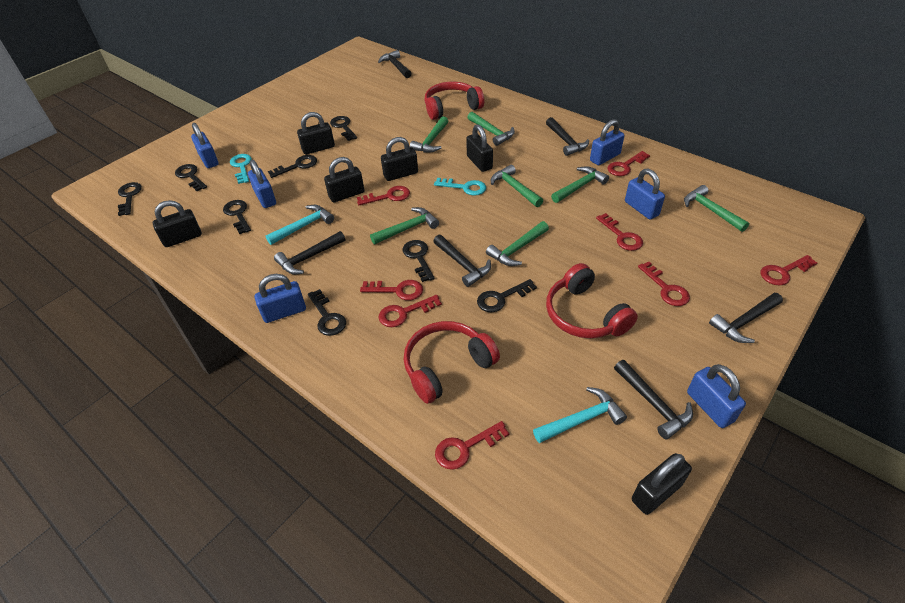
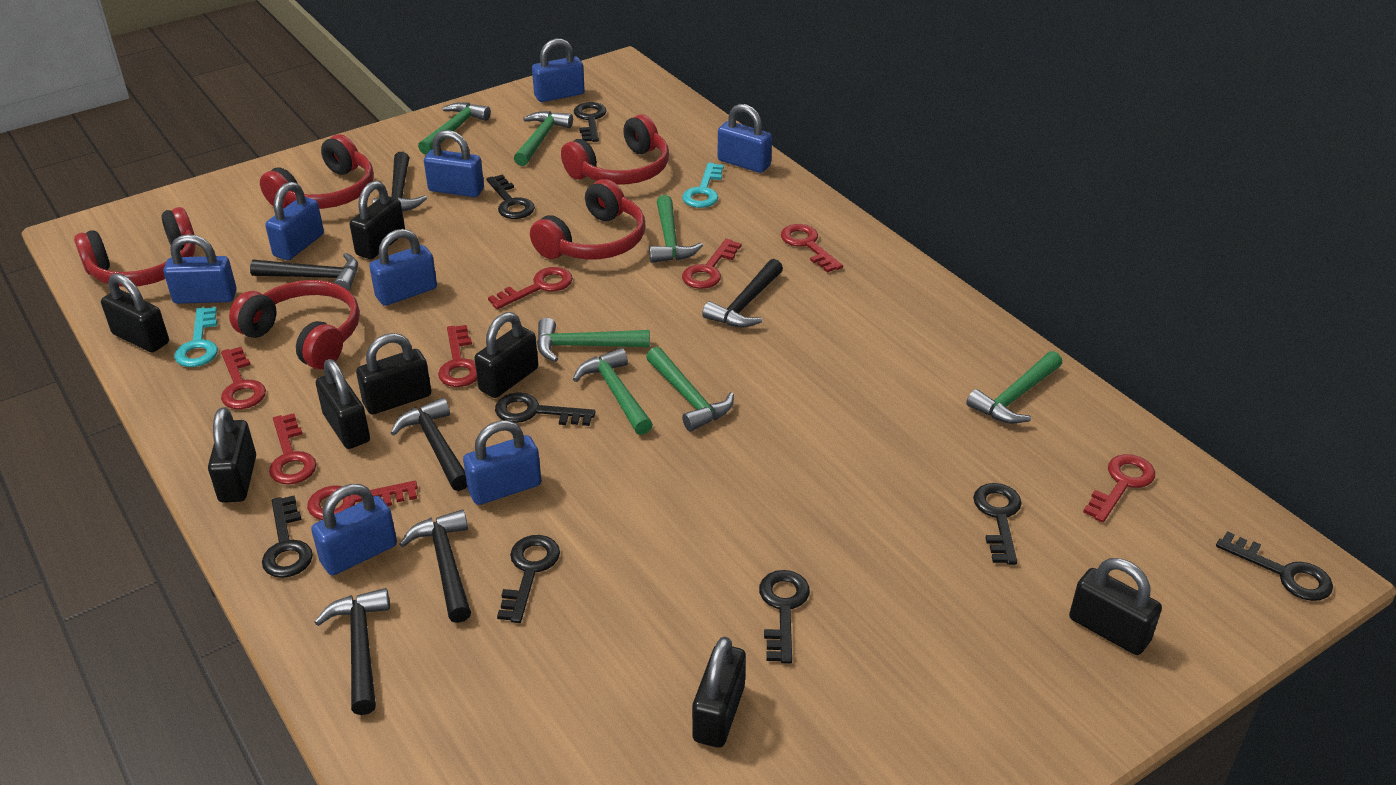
black padlock: 6 -> 8
blue padlock: 6 -> 8
red headphones: 3 -> 5
turquoise hammer: 2 -> 0

